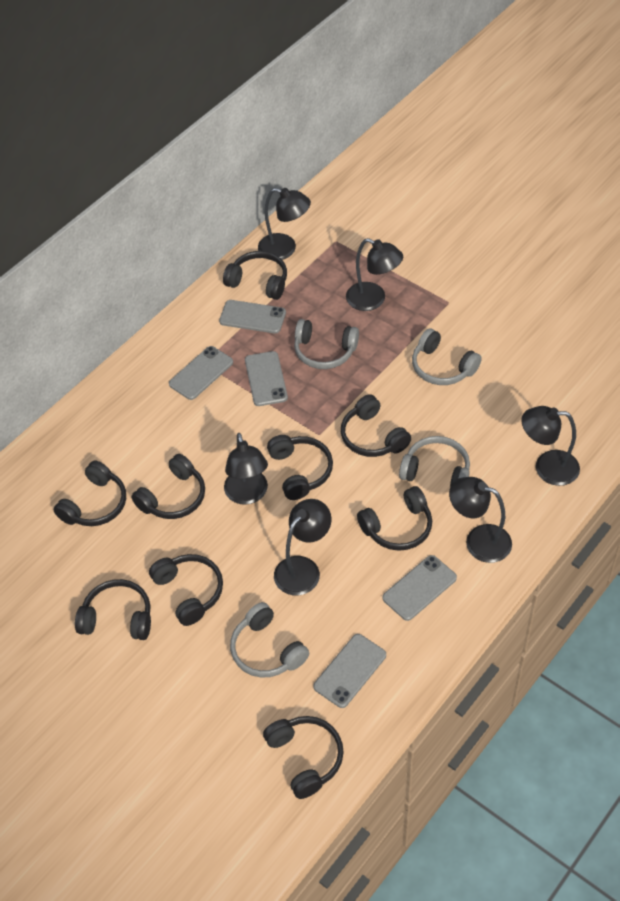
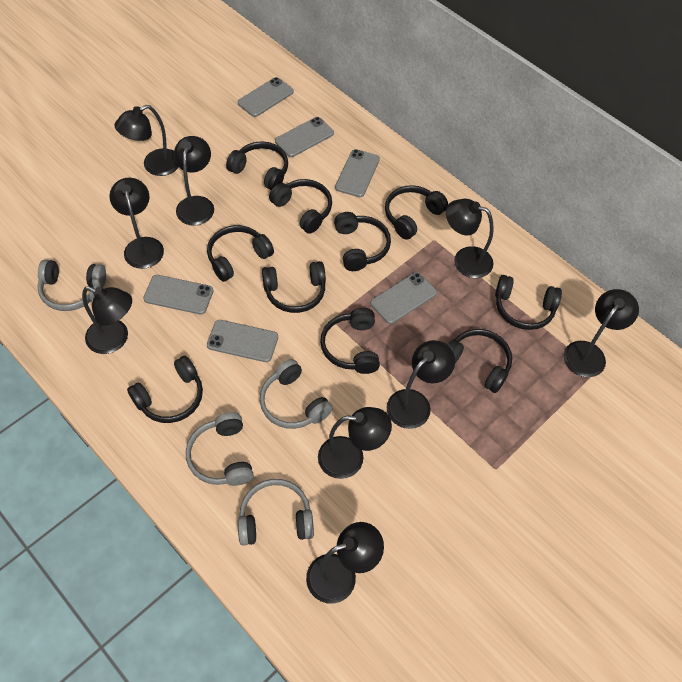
black headphones: 9 -> 10
black lamp: 6 -> 9
grey phone: 5 -> 6

